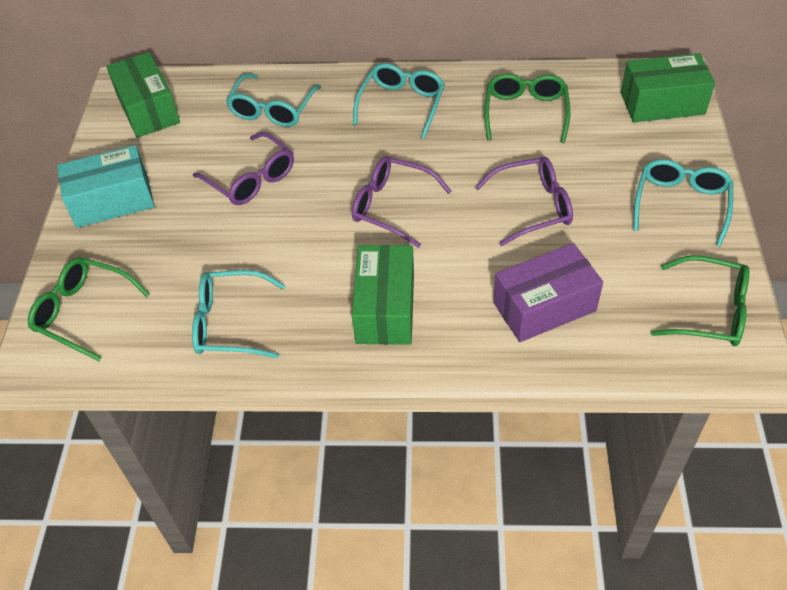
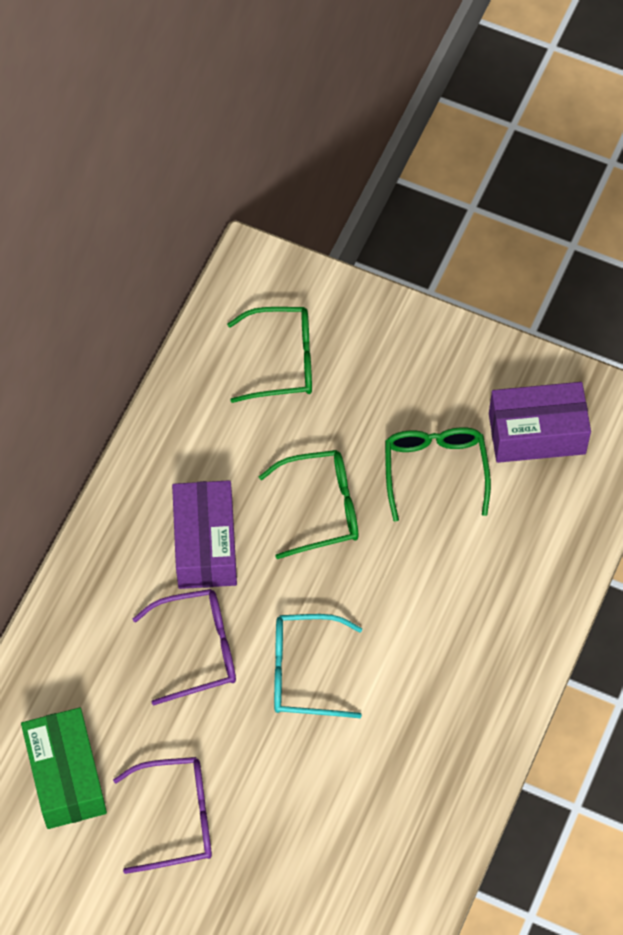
green box: 3 -> 1
purple box: 1 -> 2
purple glasses: 3 -> 2
turquoise box: 1 -> 0
turquoise glasses: 4 -> 1

